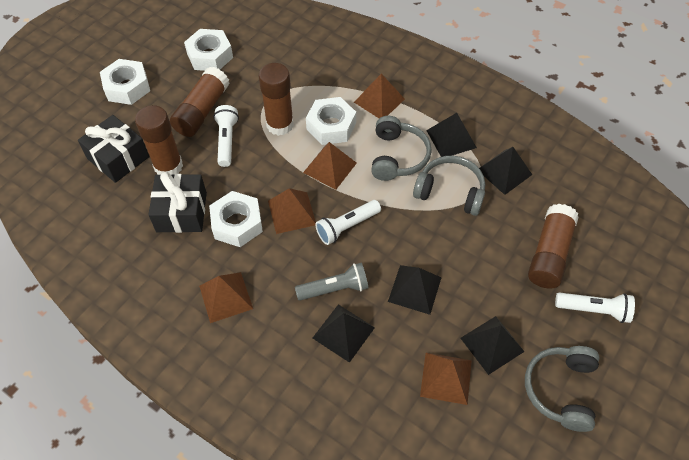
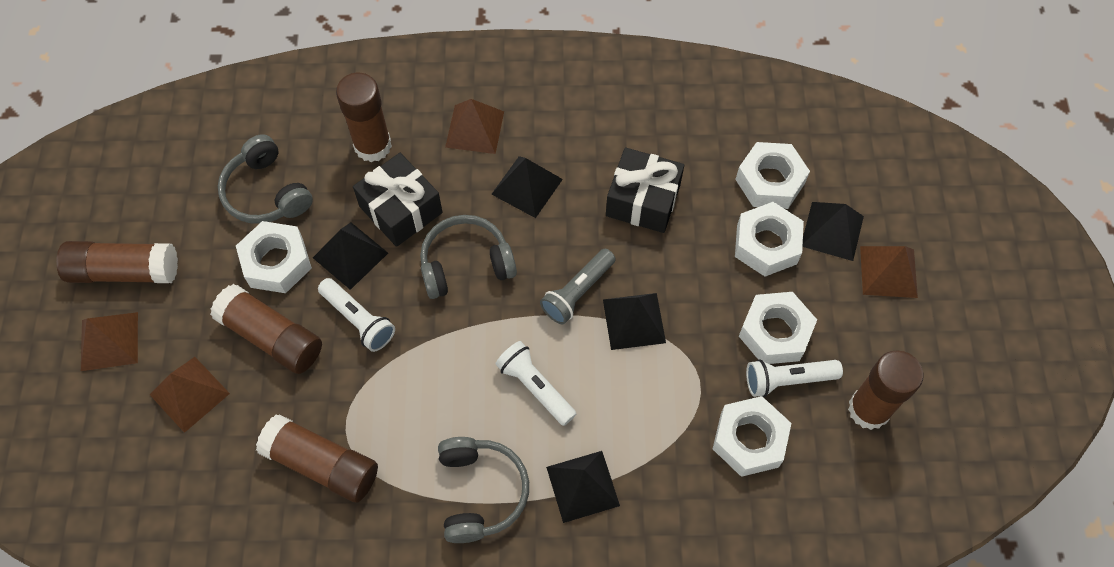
brown glue stick: 4 -> 5
brown pyramid: 5 -> 4
white nut: 4 -> 5

